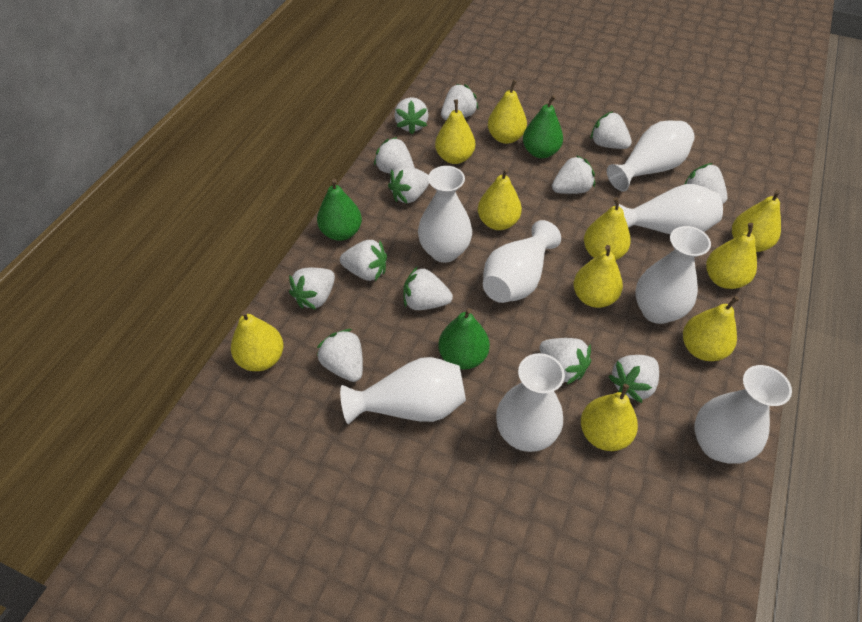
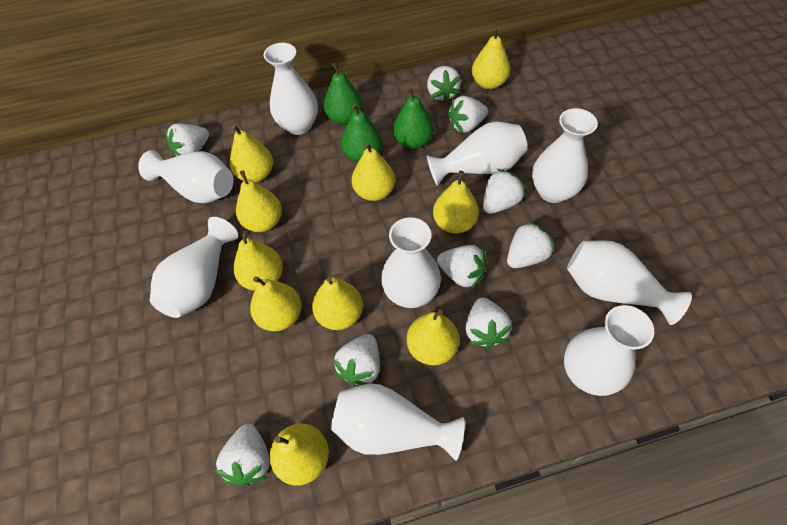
white strawberry: 13 -> 9
white vase: 8 -> 9

